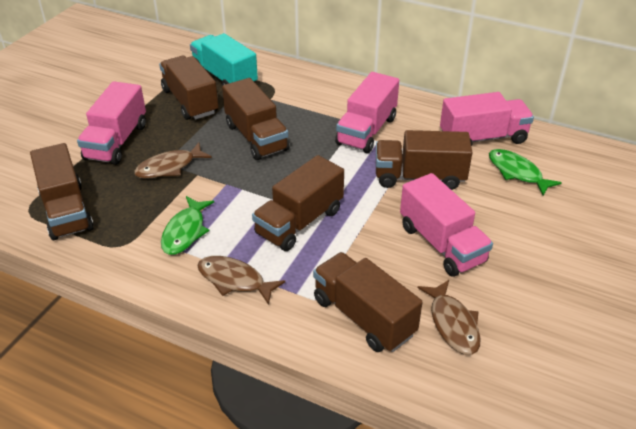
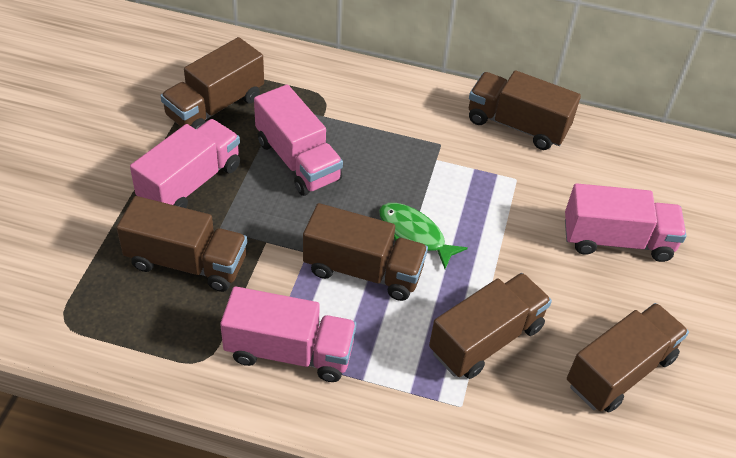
brown fish: 3 -> 0
green fish: 2 -> 1
turquoise truck: 1 -> 0

